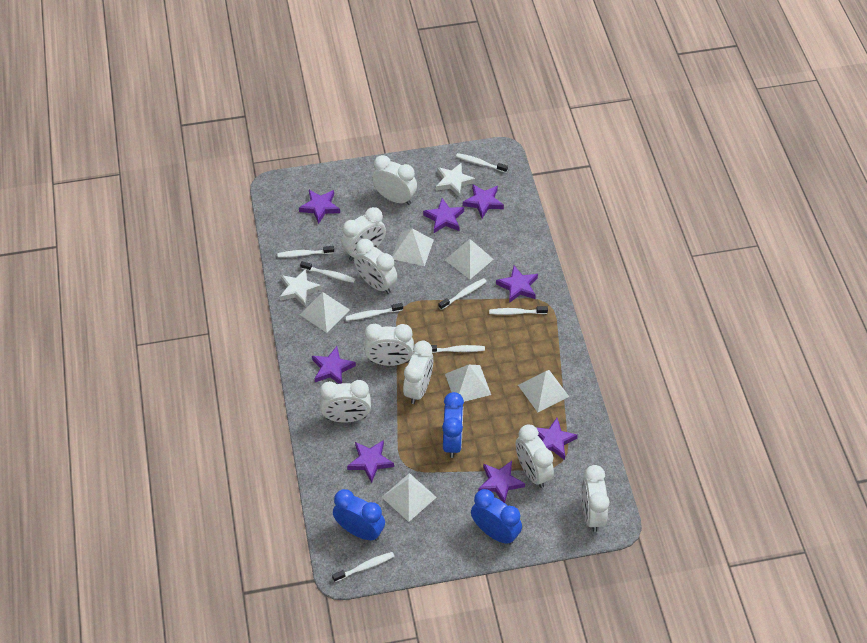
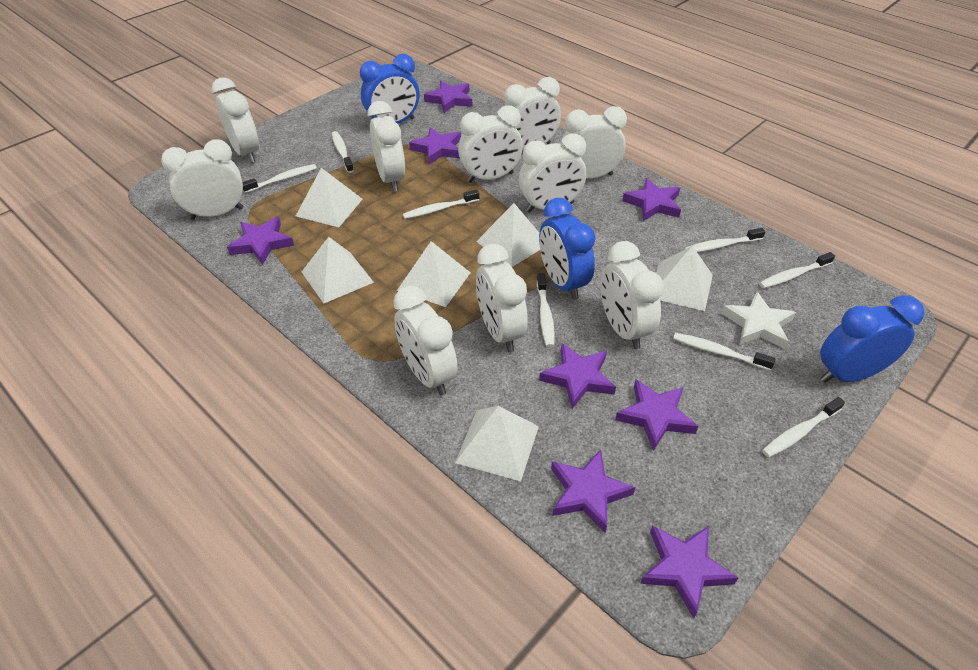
white clock: 8 -> 10
white star: 2 -> 1

